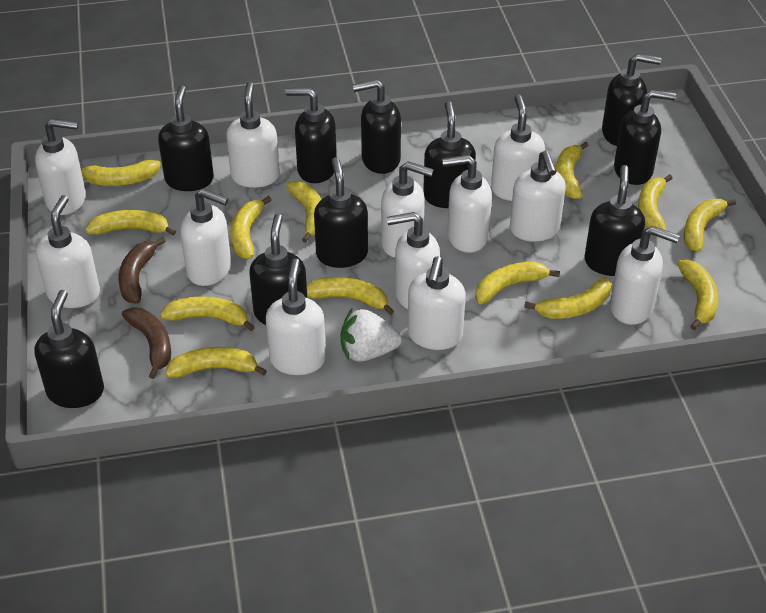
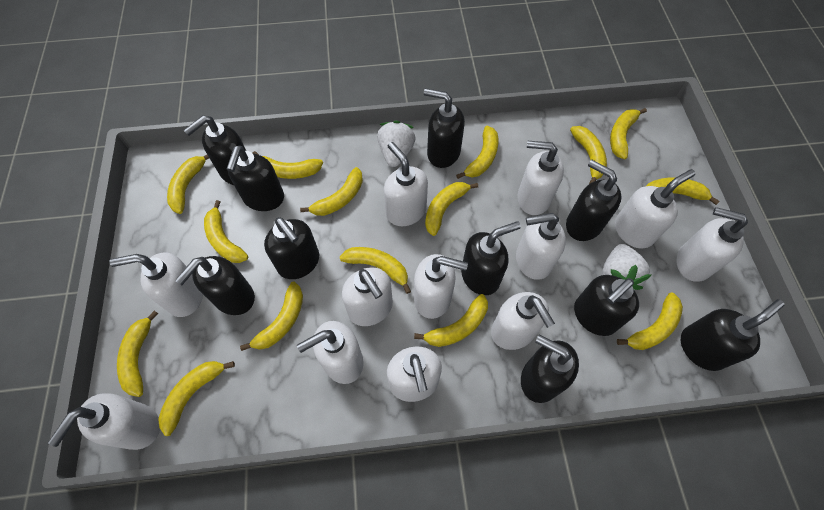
brown banana: 2 -> 0
white strawberry: 1 -> 2
yellow banana: 13 -> 15

